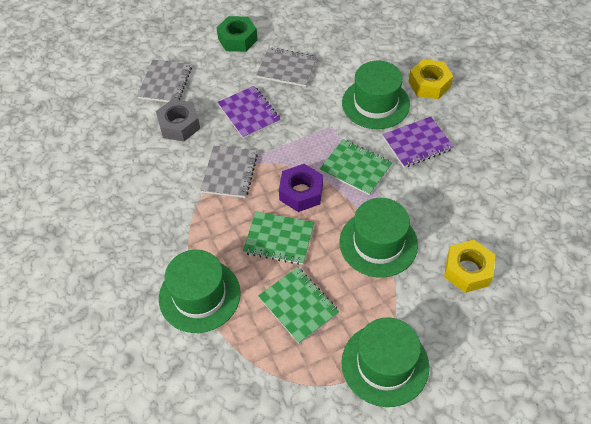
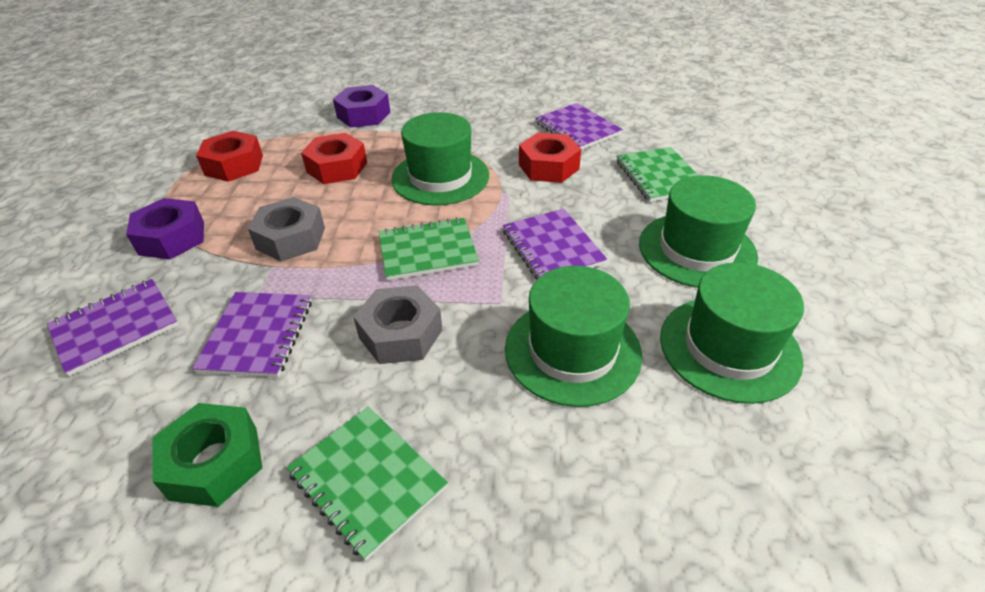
grey notebook: 3 -> 0
grey nut: 1 -> 2
purple notebook: 2 -> 4
purple nut: 1 -> 2
red nut: 0 -> 3
yellow nut: 2 -> 0

